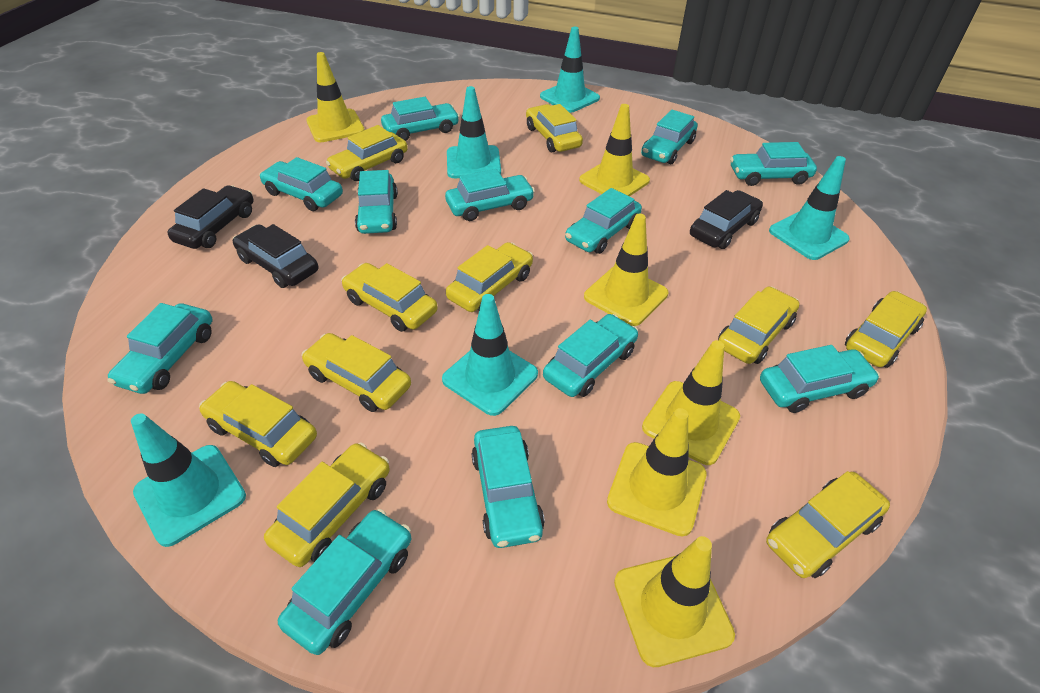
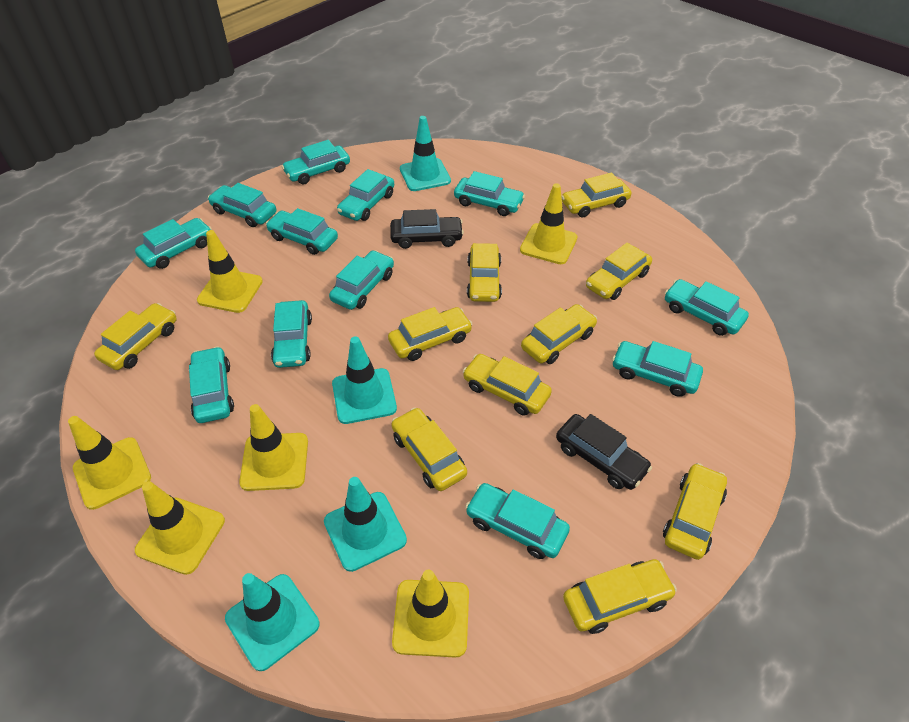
black car: 3 -> 2
turquoise traffic cone: 5 -> 4

